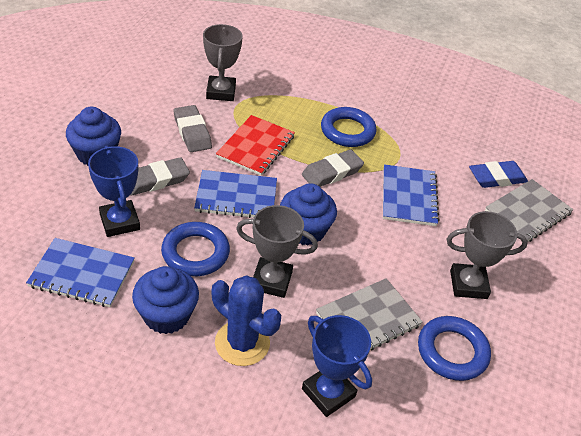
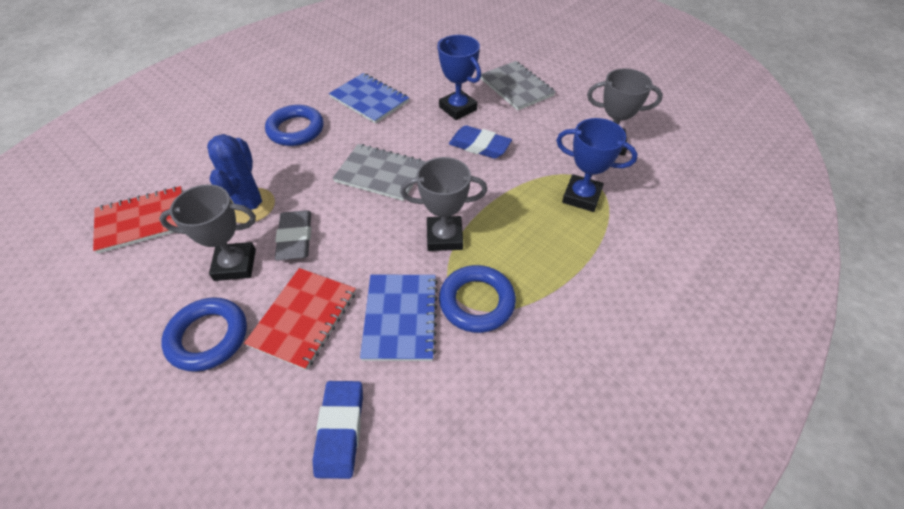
blue cupcake: 3 -> 0
blue eraser: 1 -> 2
blue notebook: 3 -> 2
grey eraser: 3 -> 1
red notebook: 1 -> 2

